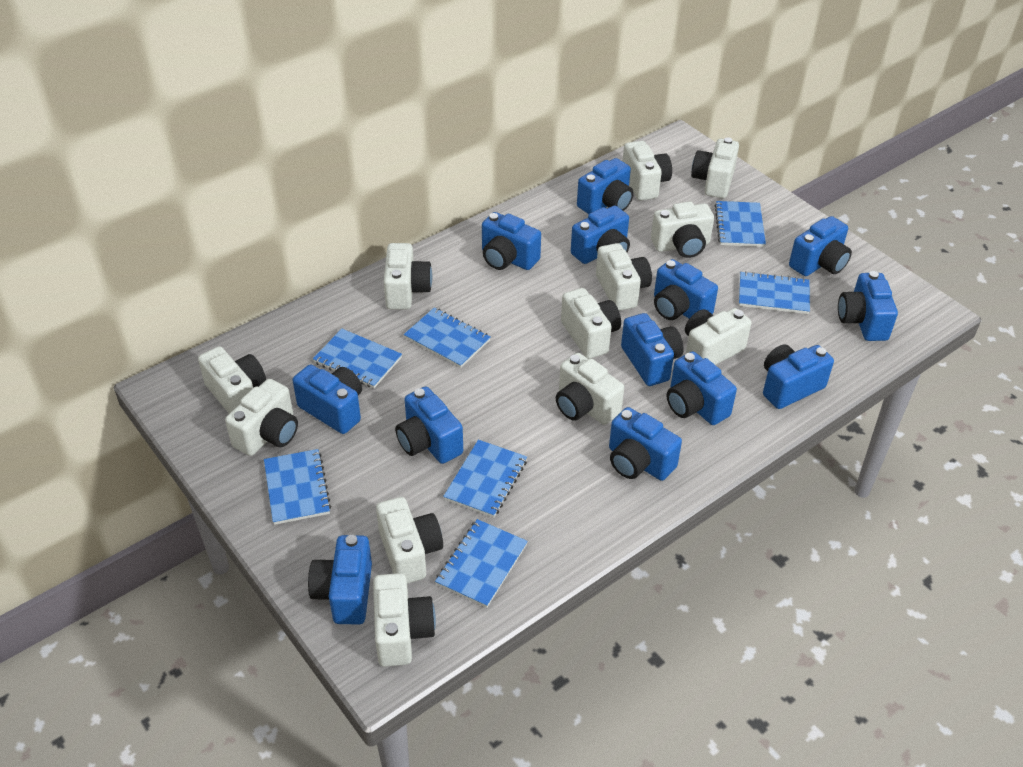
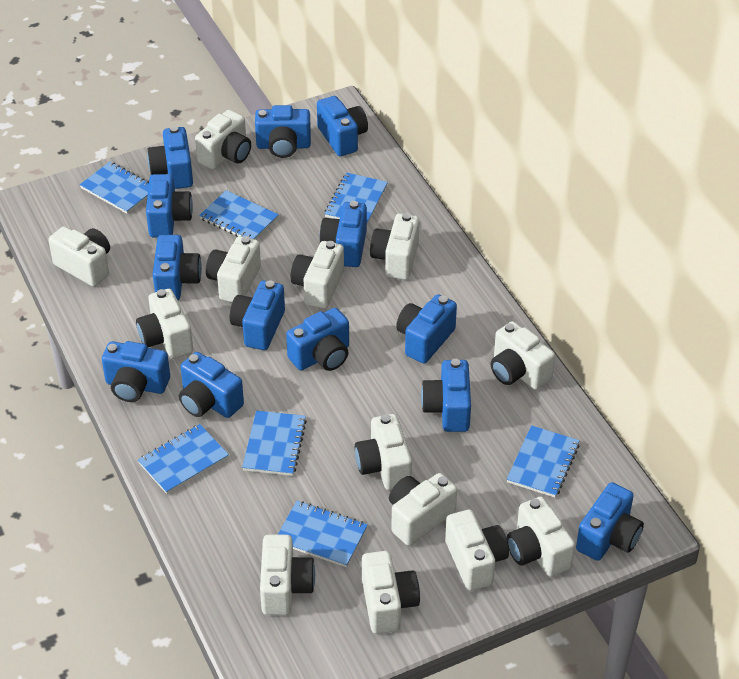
white camera: 12 -> 13

